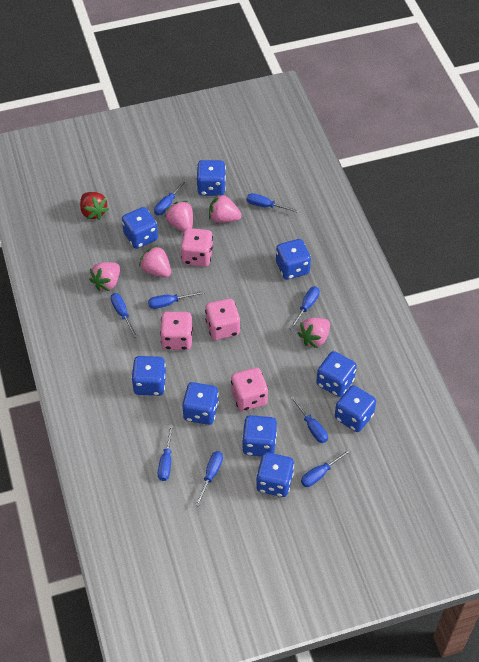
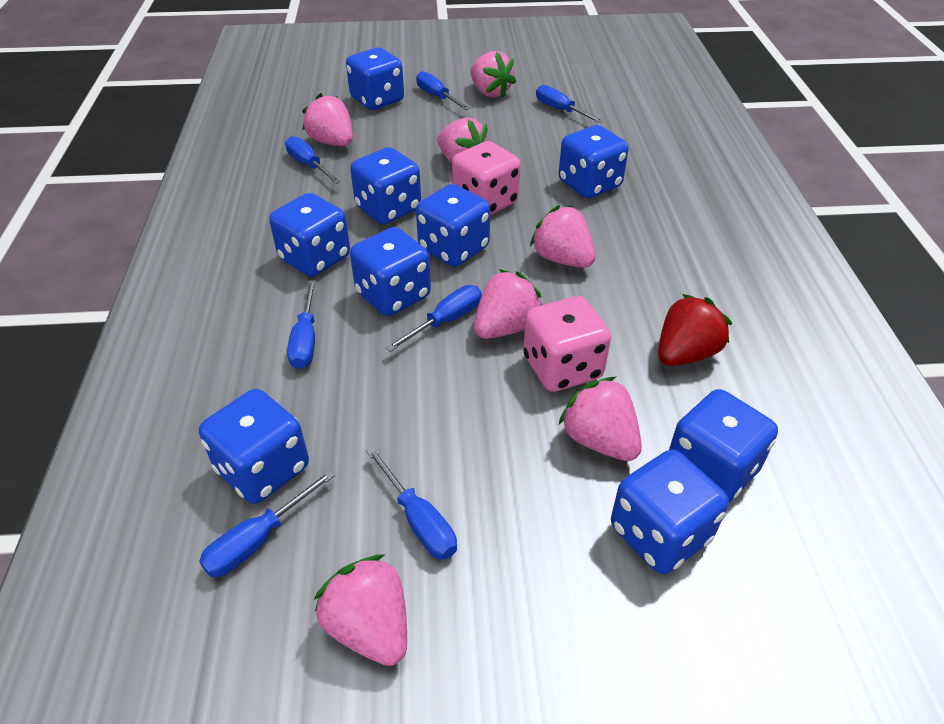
blue screwdriver: 9 -> 7
pink dice: 4 -> 2
pink strawberry: 5 -> 7

